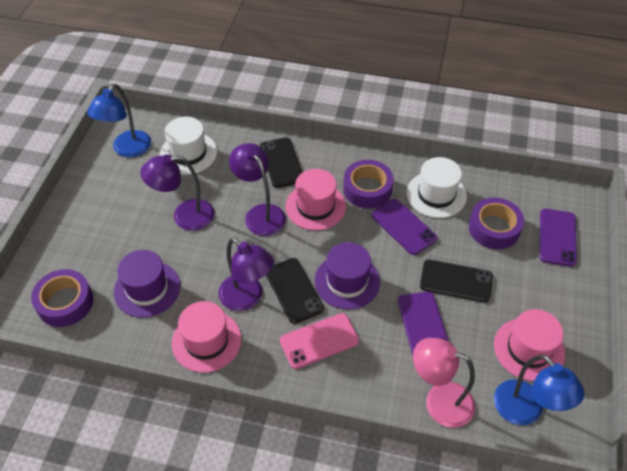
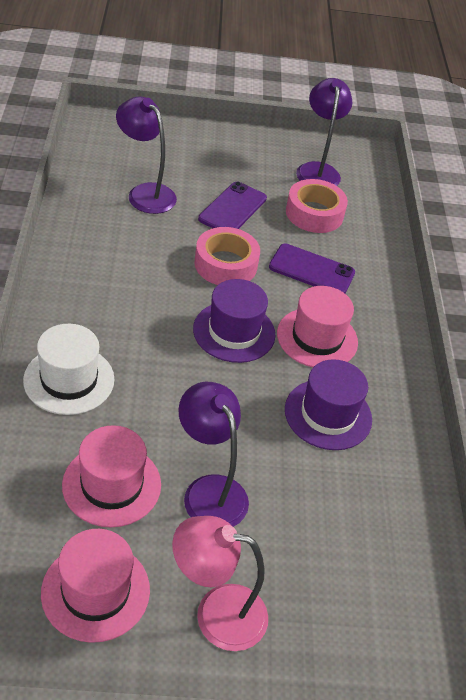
black phone: 3 -> 0
blue lamp: 2 -> 0
pink phone: 1 -> 0
pink tape: 0 -> 2
purple phone: 3 -> 2
purple tape: 3 -> 0
white hat: 2 -> 1

